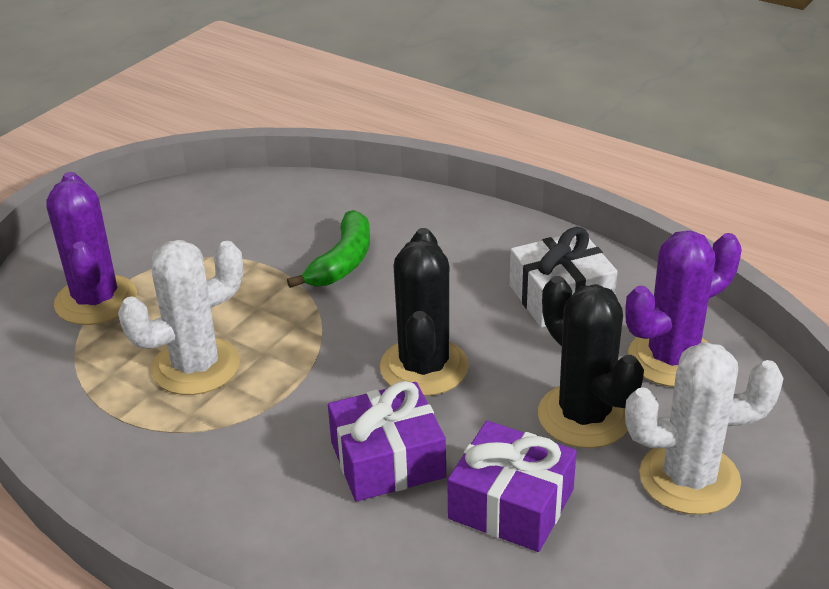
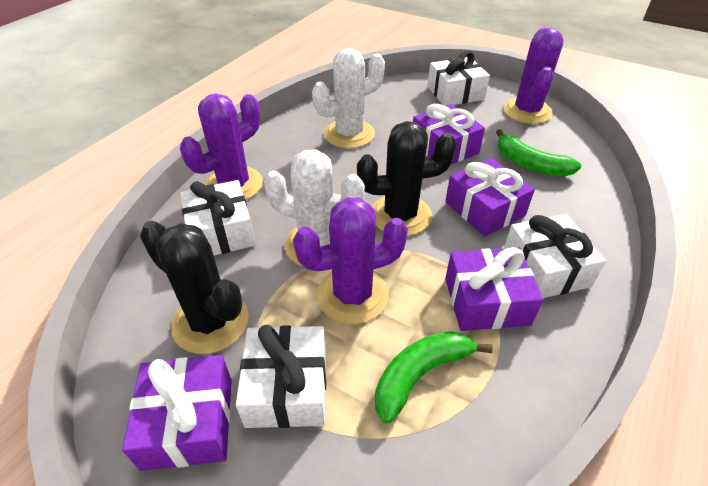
green banana: 1 -> 2
purple cactus: 2 -> 3
purple gift: 2 -> 4
white gift: 1 -> 4

